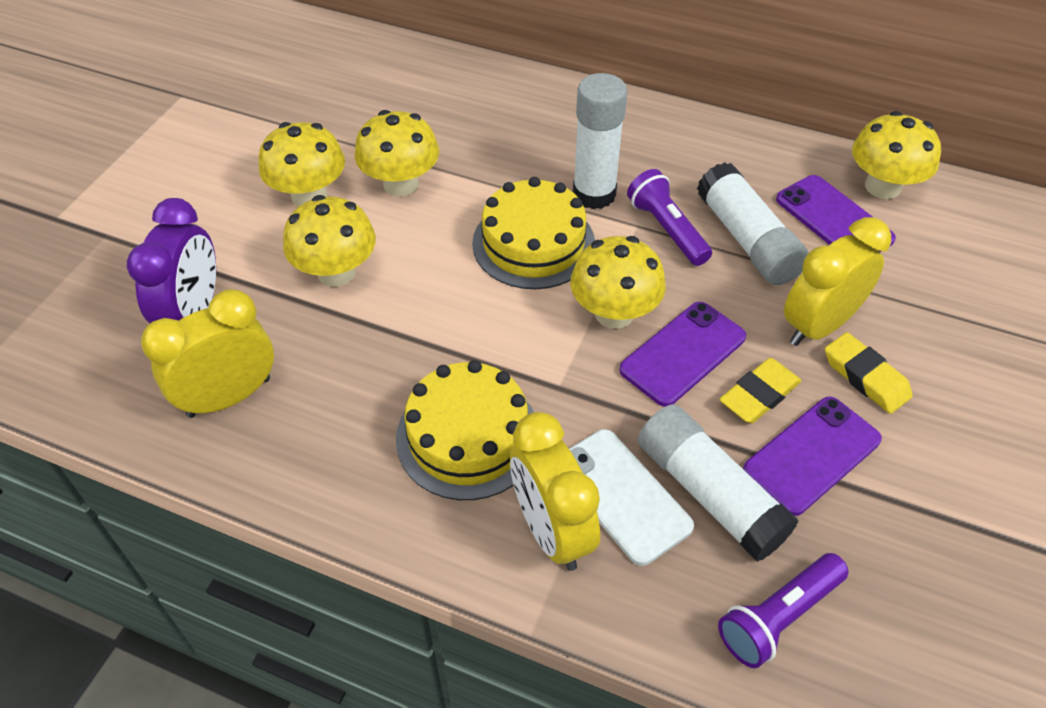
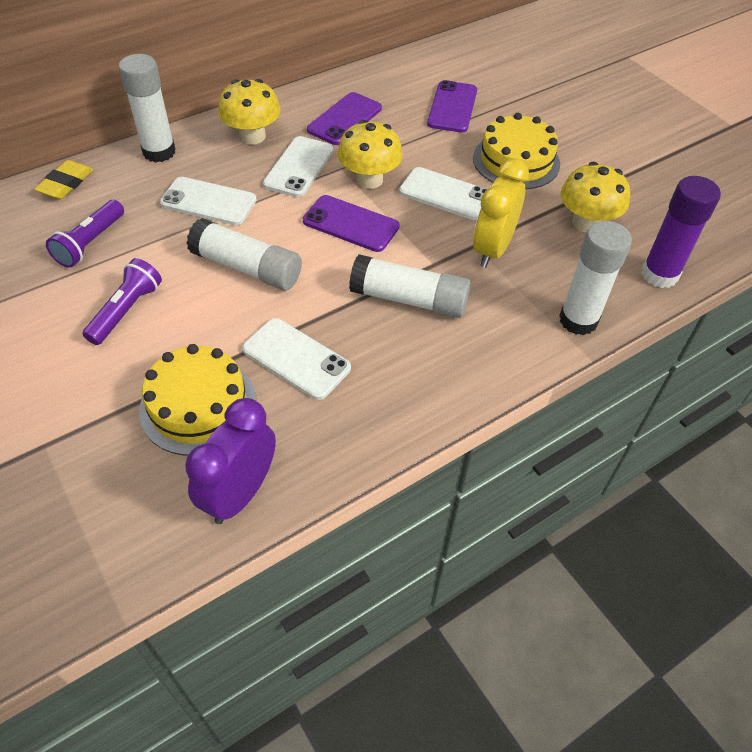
purple glue stick: 0 -> 1
white glue stick: 3 -> 4
white phone: 1 -> 4
yellow clock: 3 -> 1
yellow eraser: 2 -> 1
yellow mushroom: 5 -> 3

